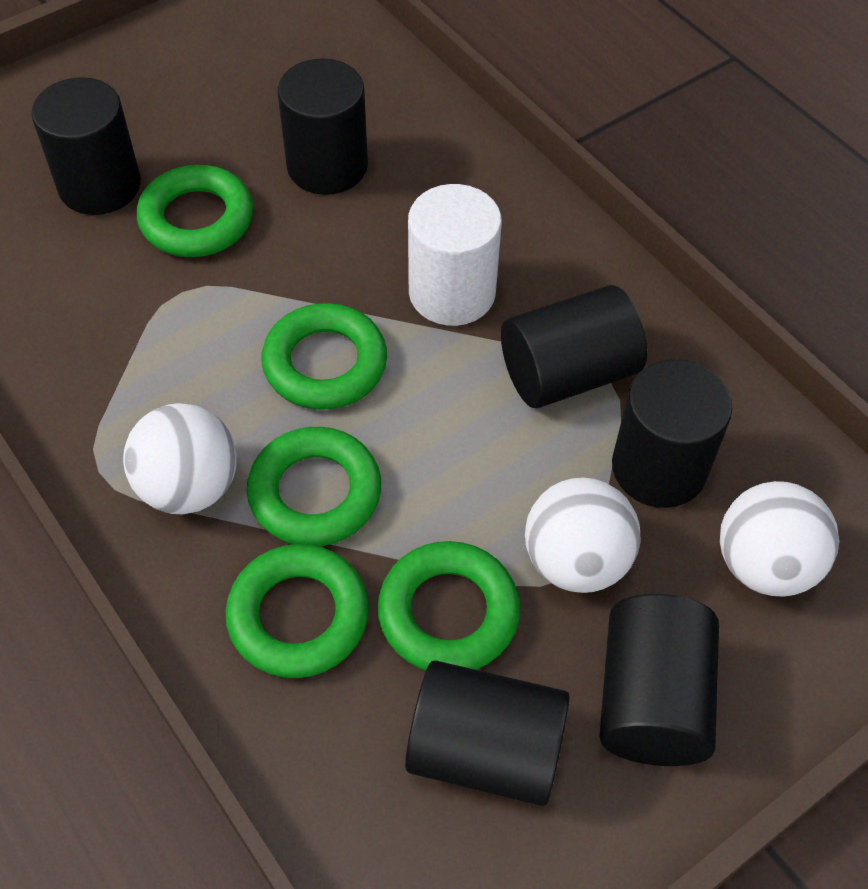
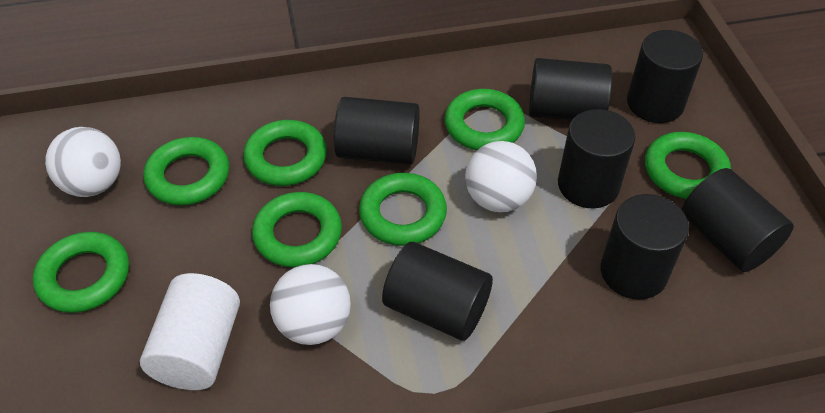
black cylinder: 6 -> 7
green ring: 5 -> 7

